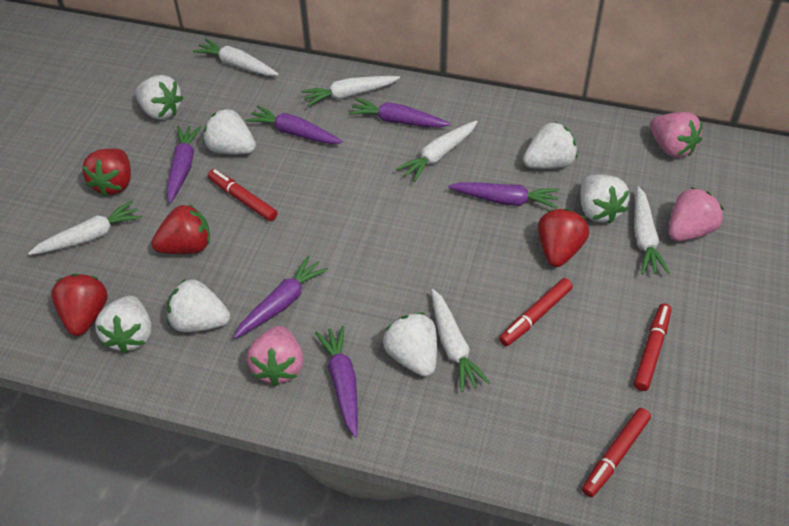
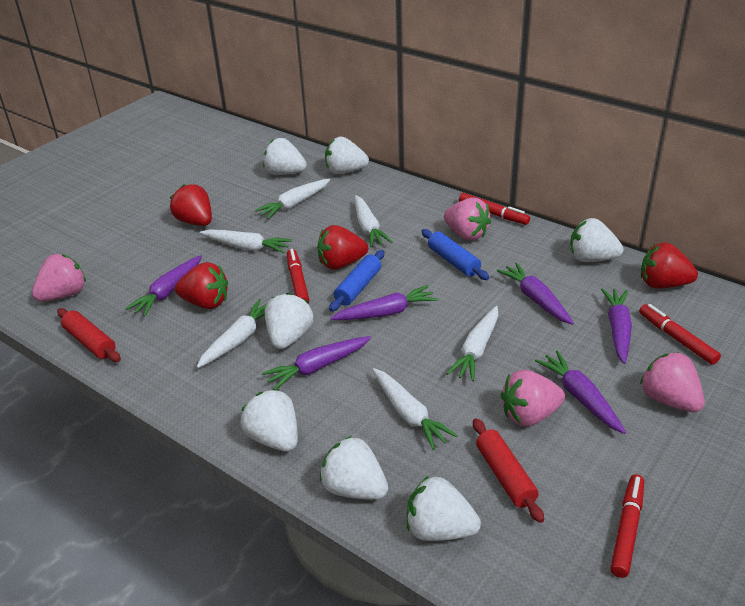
blue rolling pin: 0 -> 2
pink strawberry: 3 -> 4
red rolling pin: 0 -> 2

